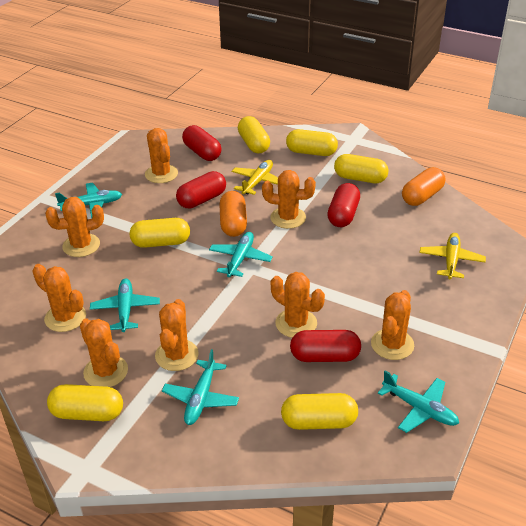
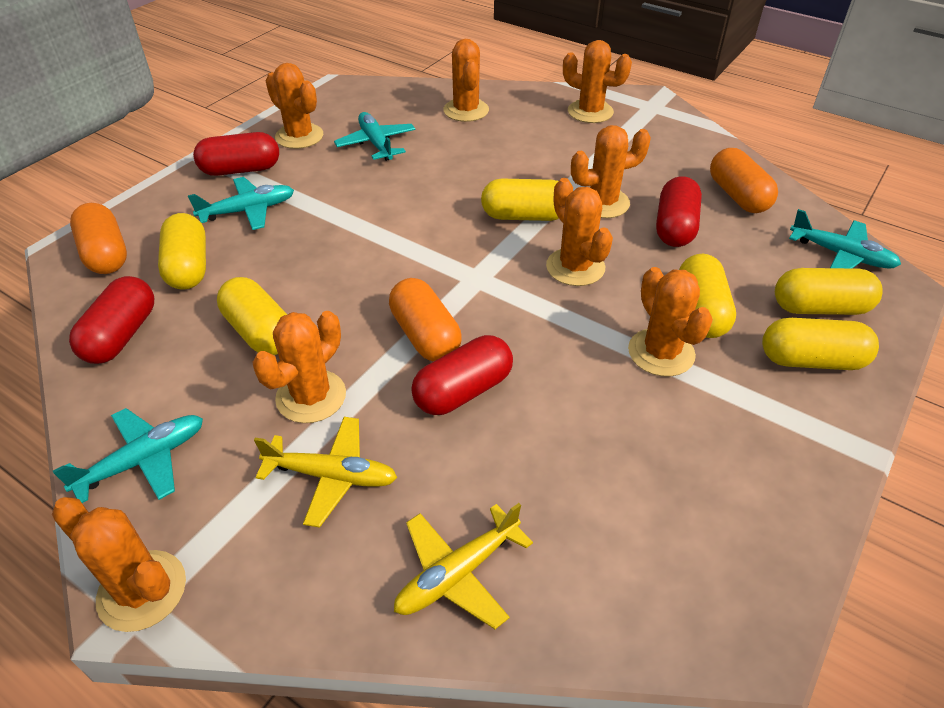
orange capsule: 2 -> 3
turquoise plane: 5 -> 4

